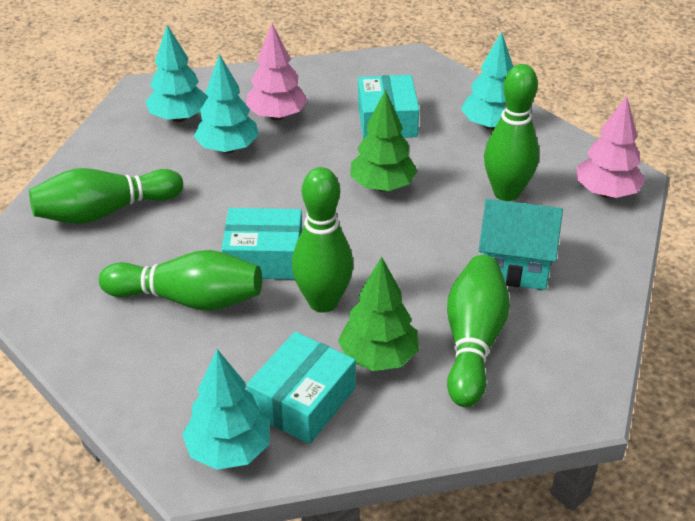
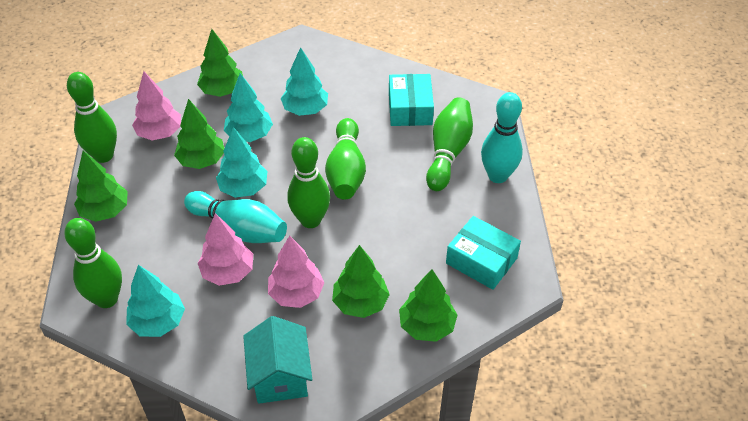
green tree: 2 -> 5
pink tree: 2 -> 3
turquoise bowling pin: 0 -> 2
turquoise box: 3 -> 2

